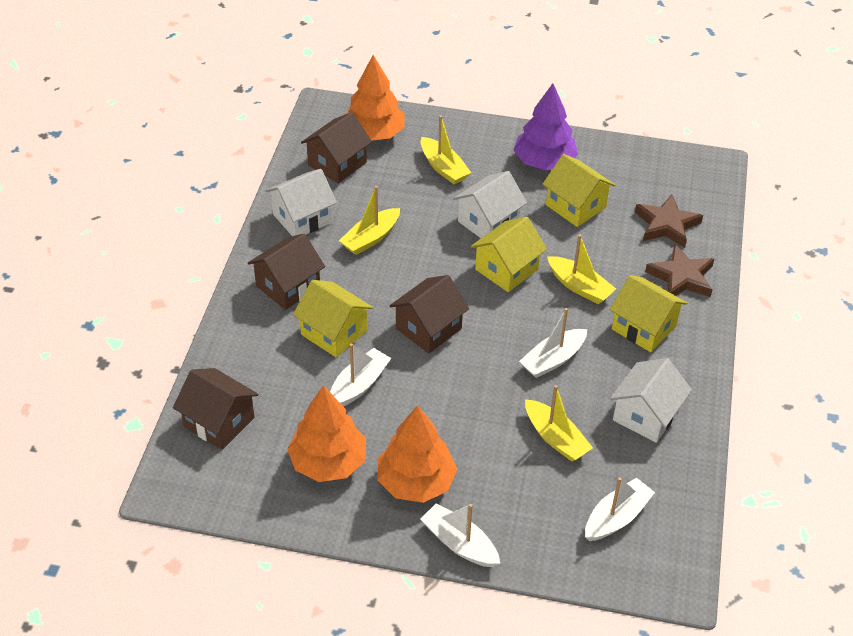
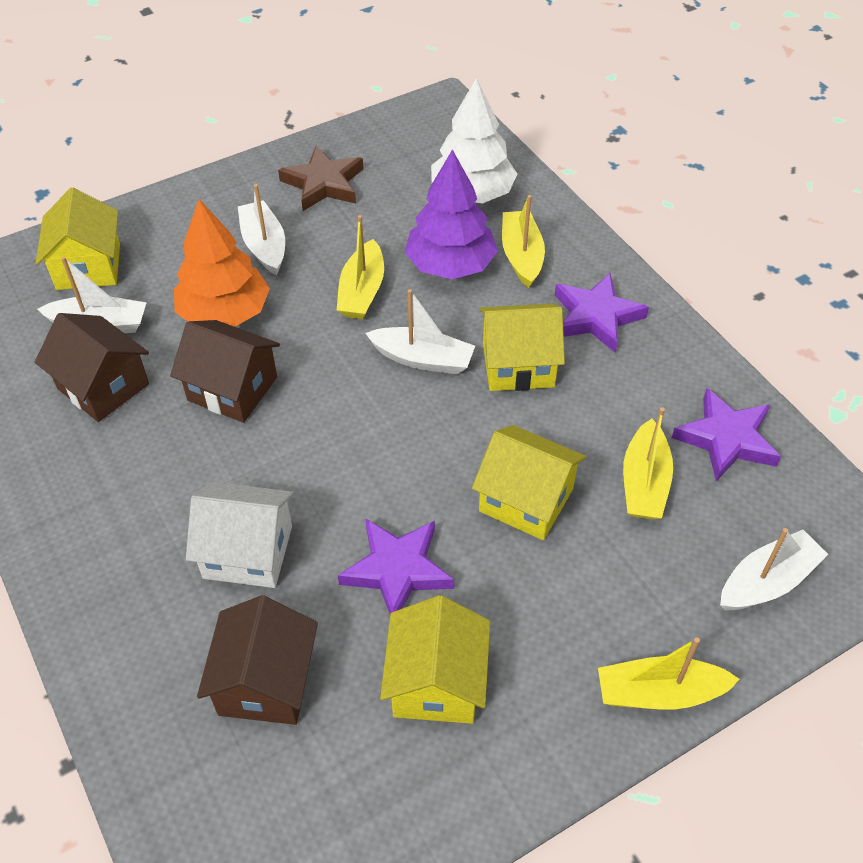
brown house: 4 -> 3
brown star: 2 -> 1
orange tree: 3 -> 1
purple star: 0 -> 3
white house: 3 -> 1
white tree: 0 -> 1

